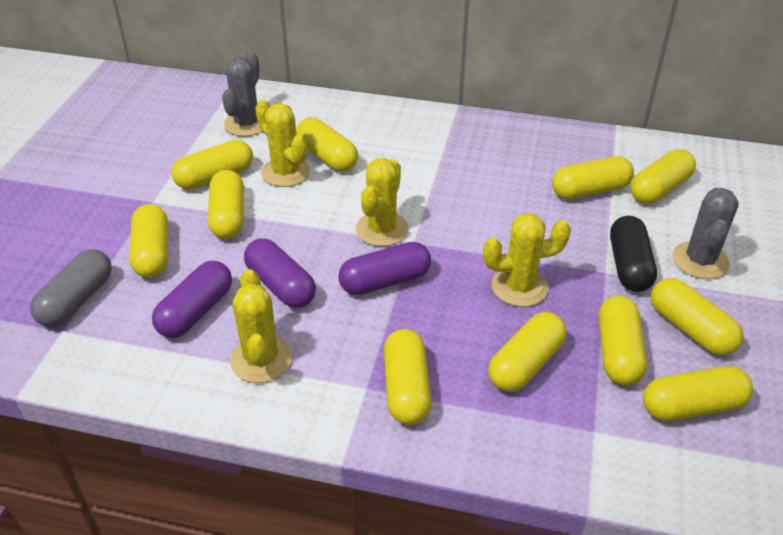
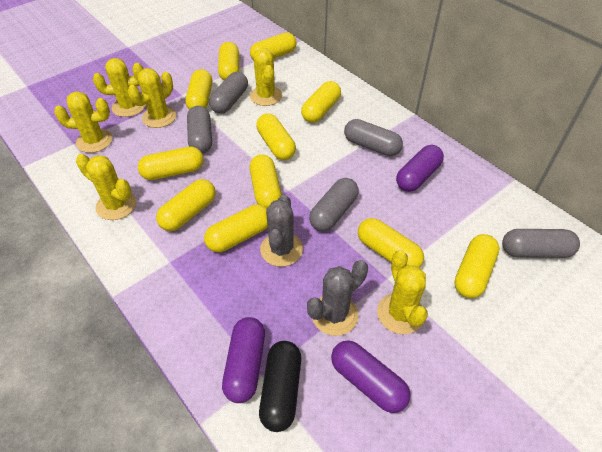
grey capsule: 1 -> 5
yellow cactus: 4 -> 6

